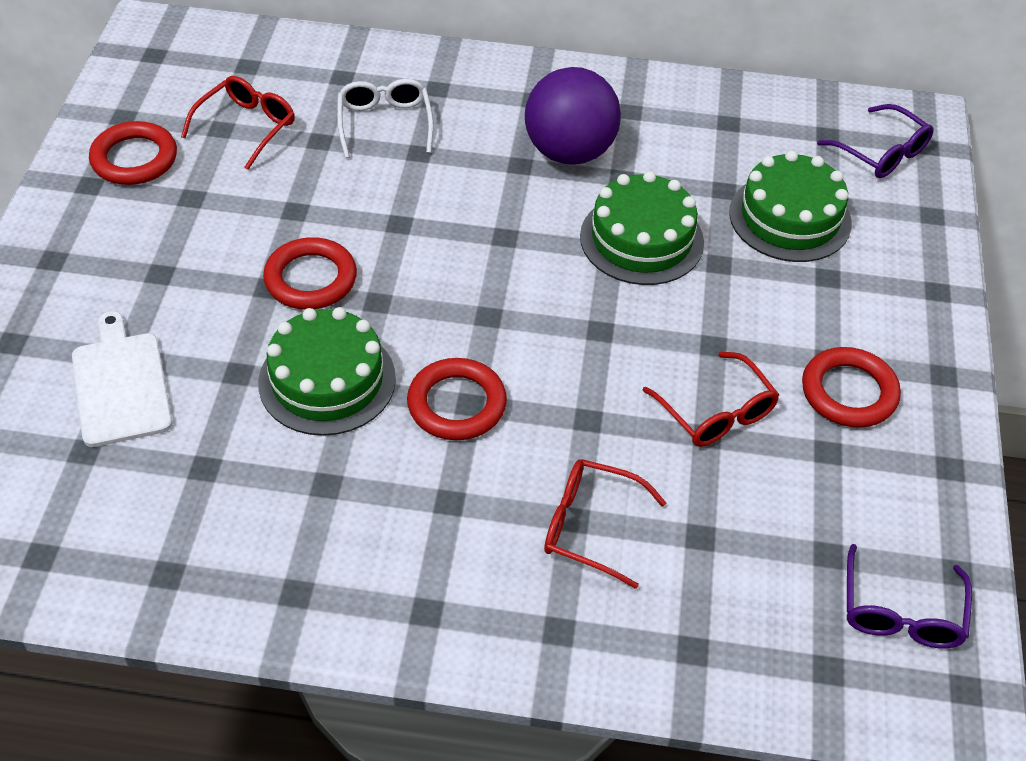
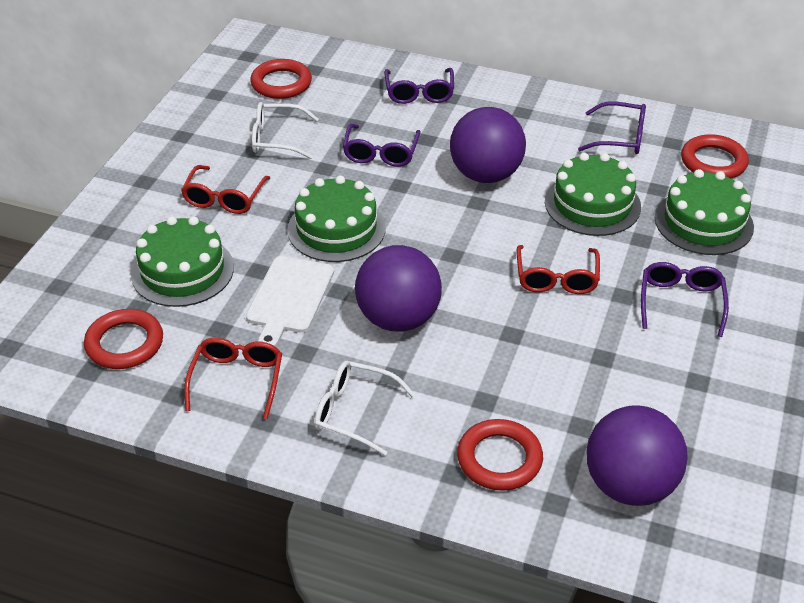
green cake: 3 -> 4
purple ball: 1 -> 3
purple glasses: 2 -> 4
white glasses: 1 -> 2

